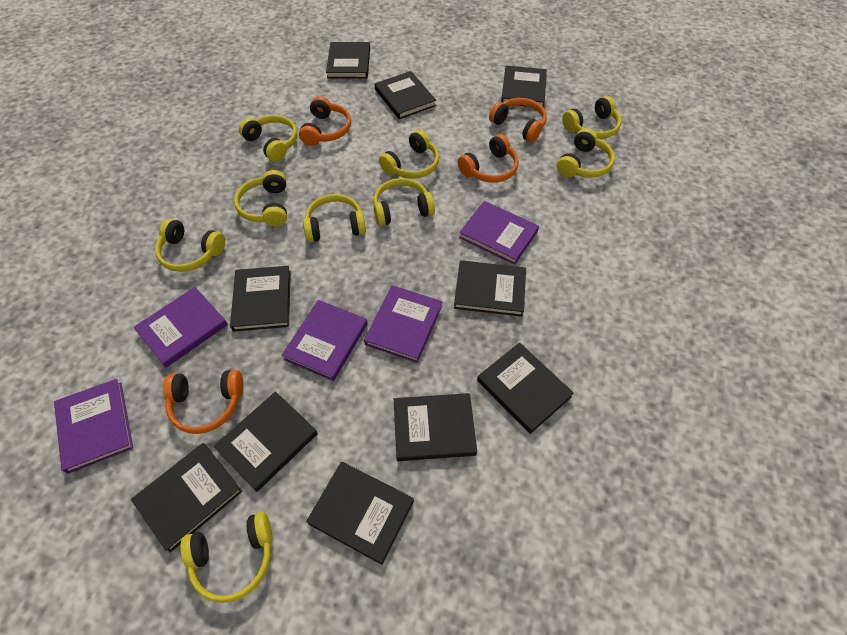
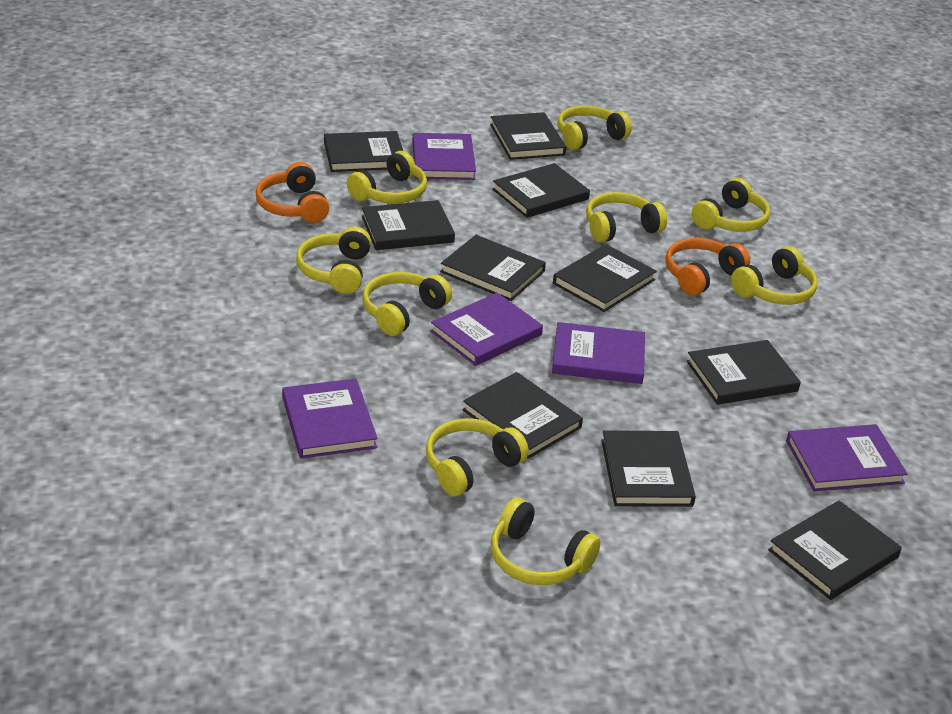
orange headphones: 4 -> 2

